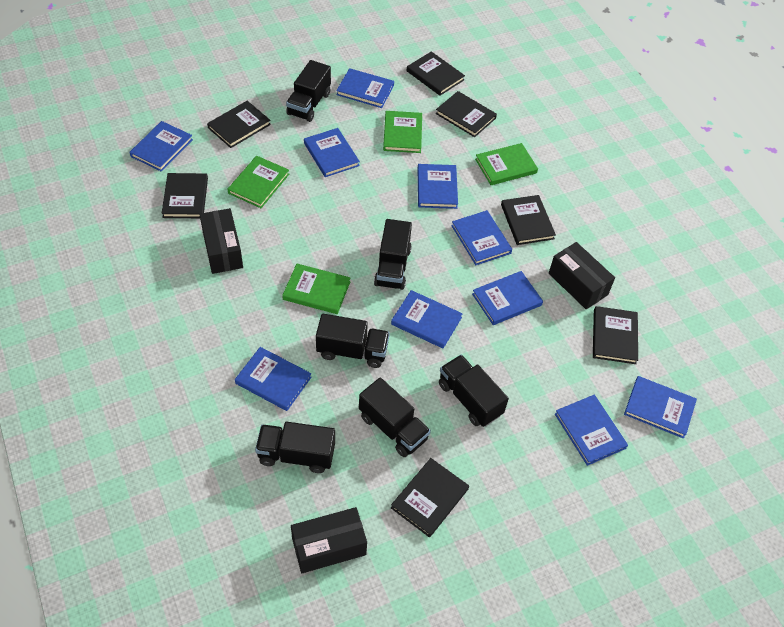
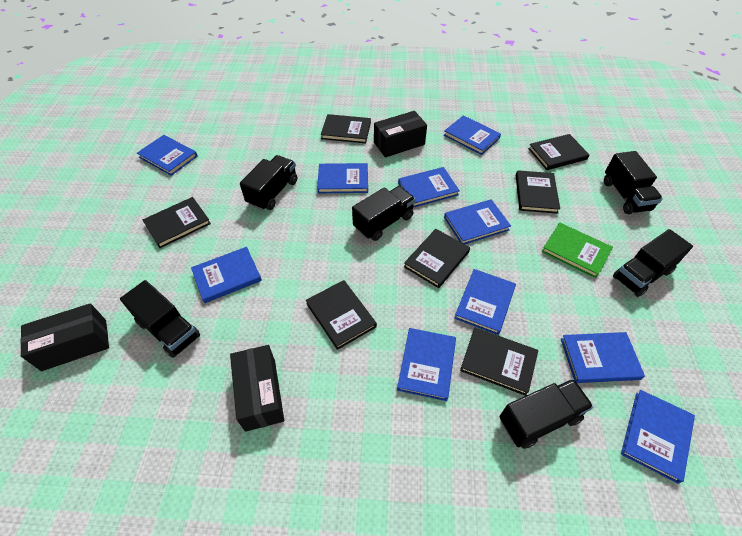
green book: 4 -> 1

